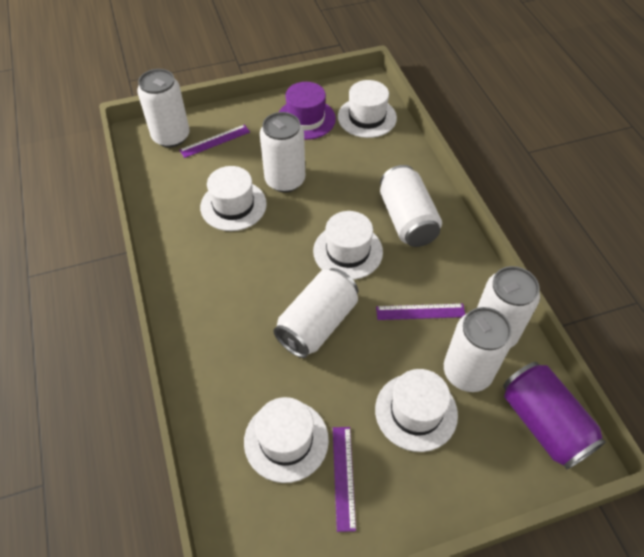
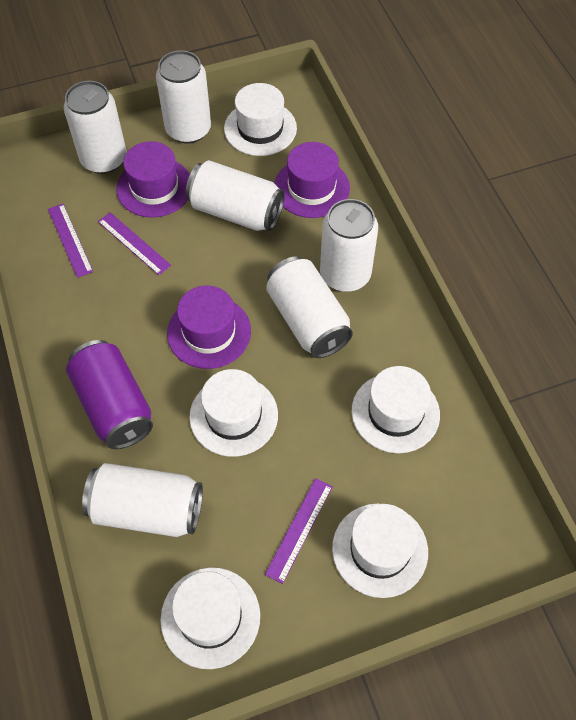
purple hat: 1 -> 3

